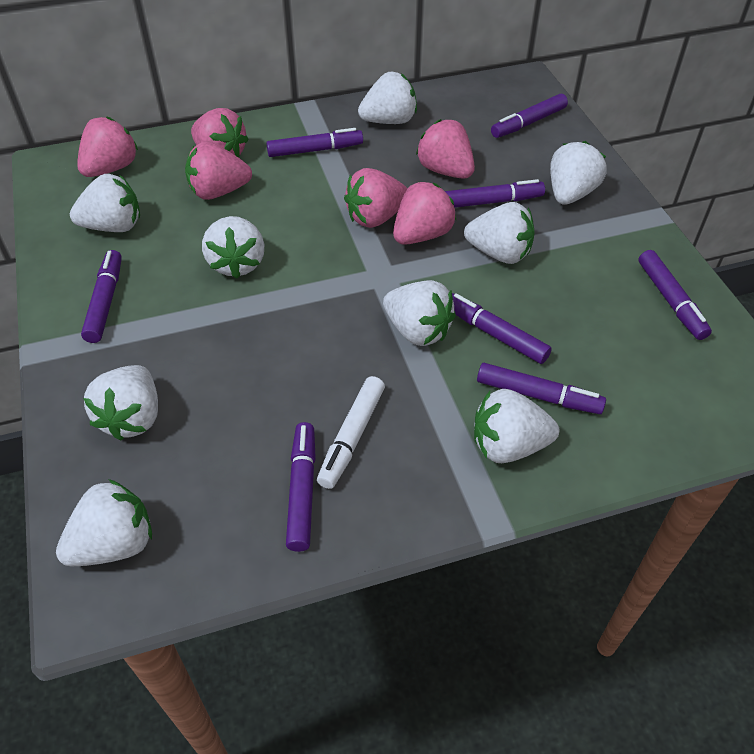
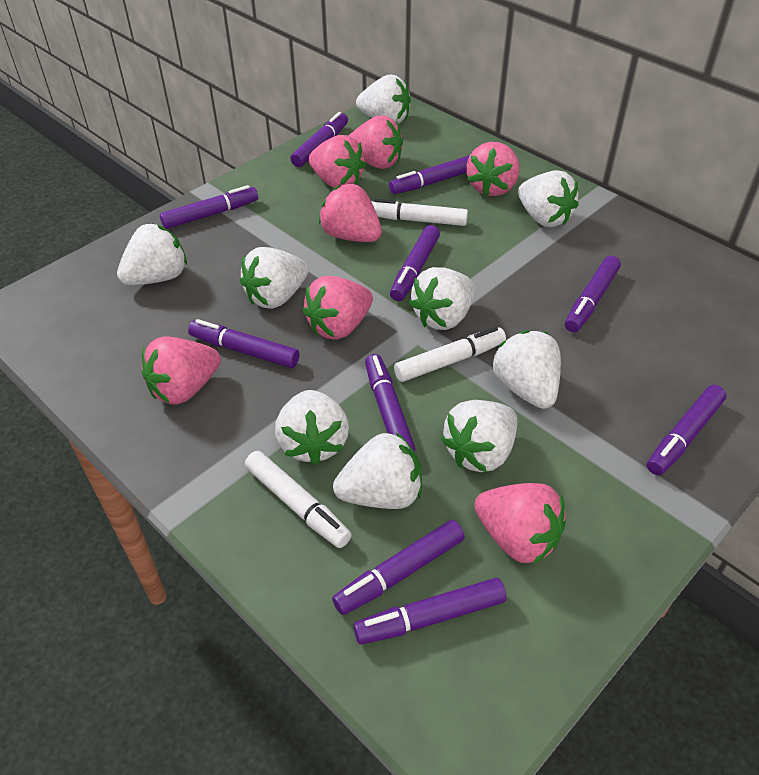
pink strawberry: 6 -> 7
purple marker: 8 -> 10
white marker: 1 -> 3

